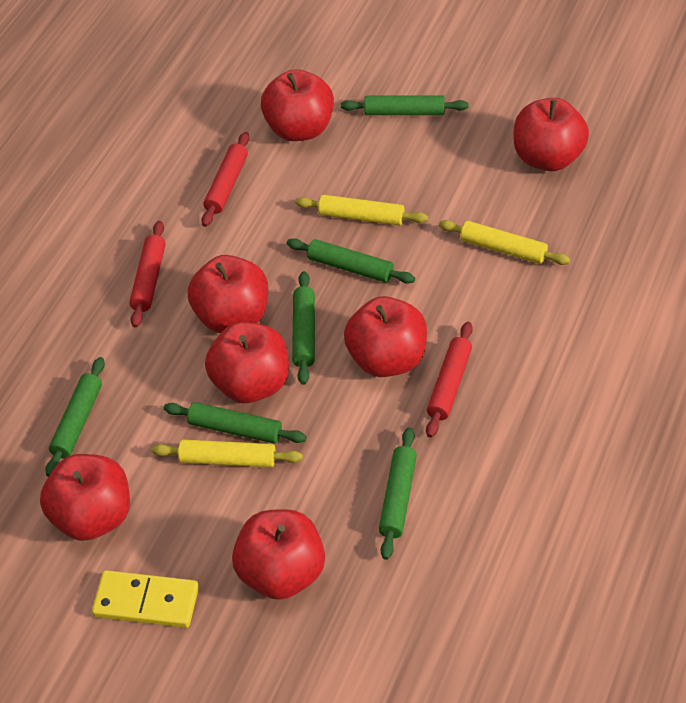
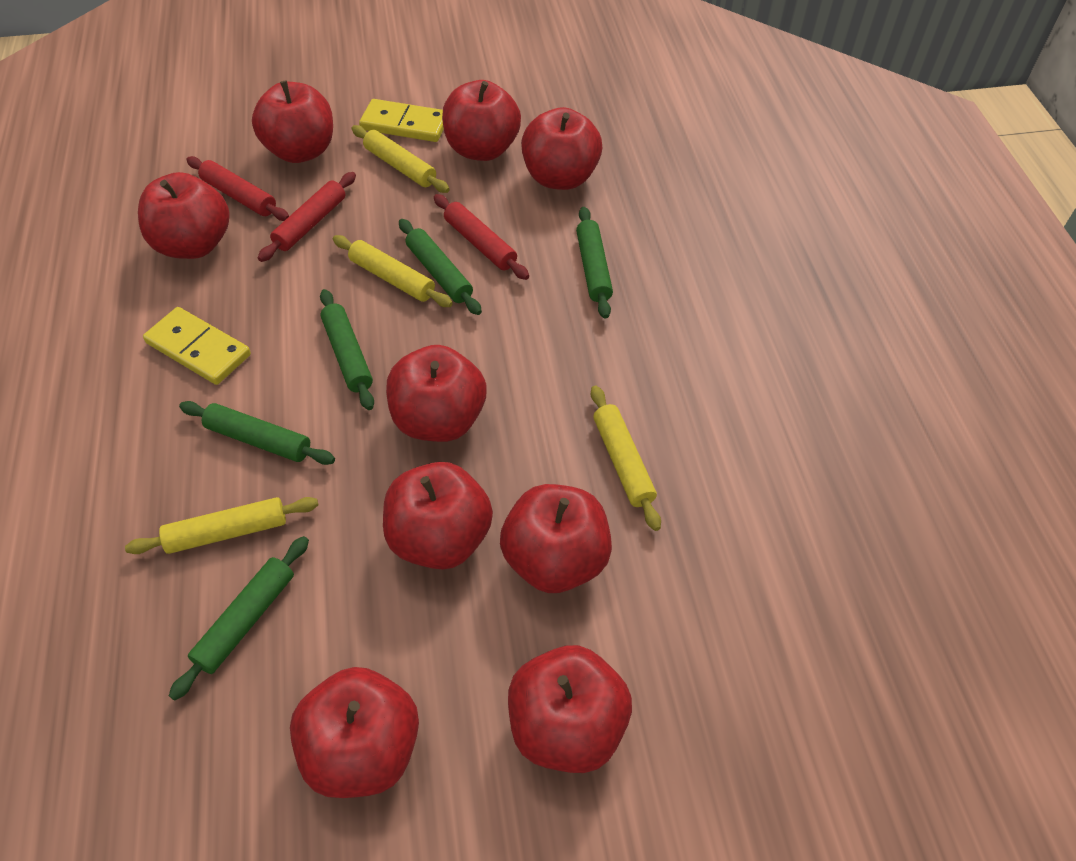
green rolling pin: 6 -> 5
red apple: 7 -> 9
yellow domino: 1 -> 2
yellow rolling pin: 3 -> 4

